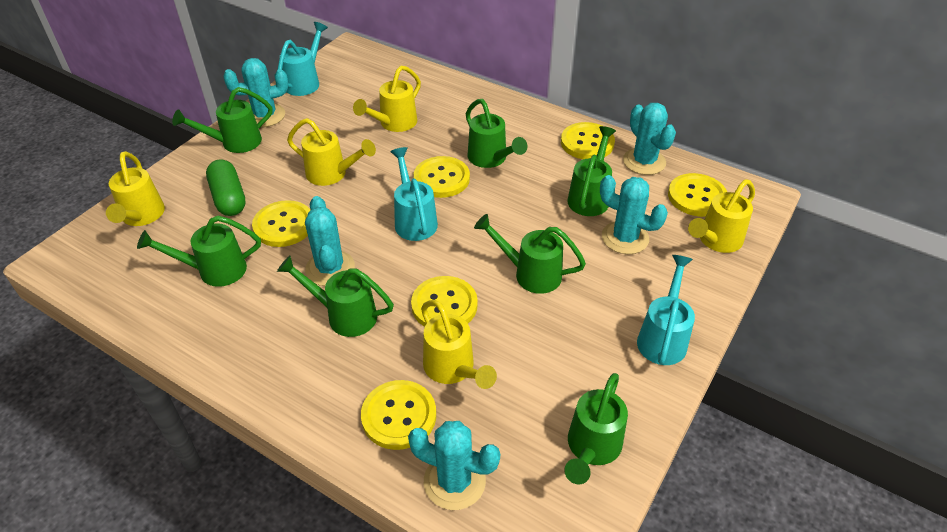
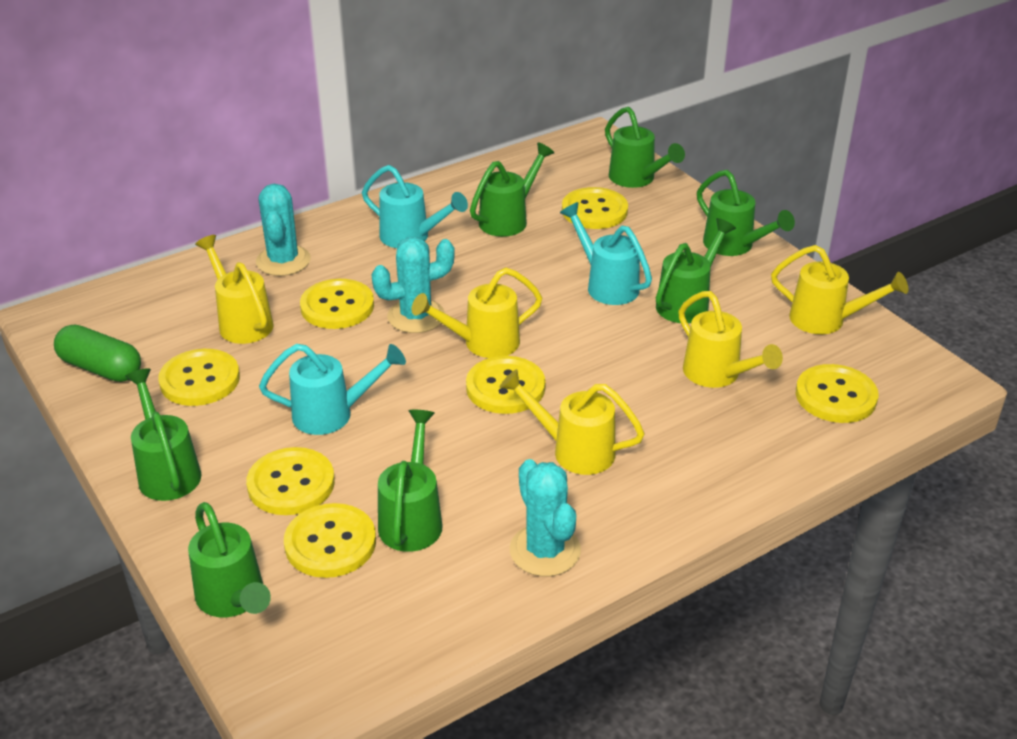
turquoise cactus: 5 -> 3
yellow button: 6 -> 7

